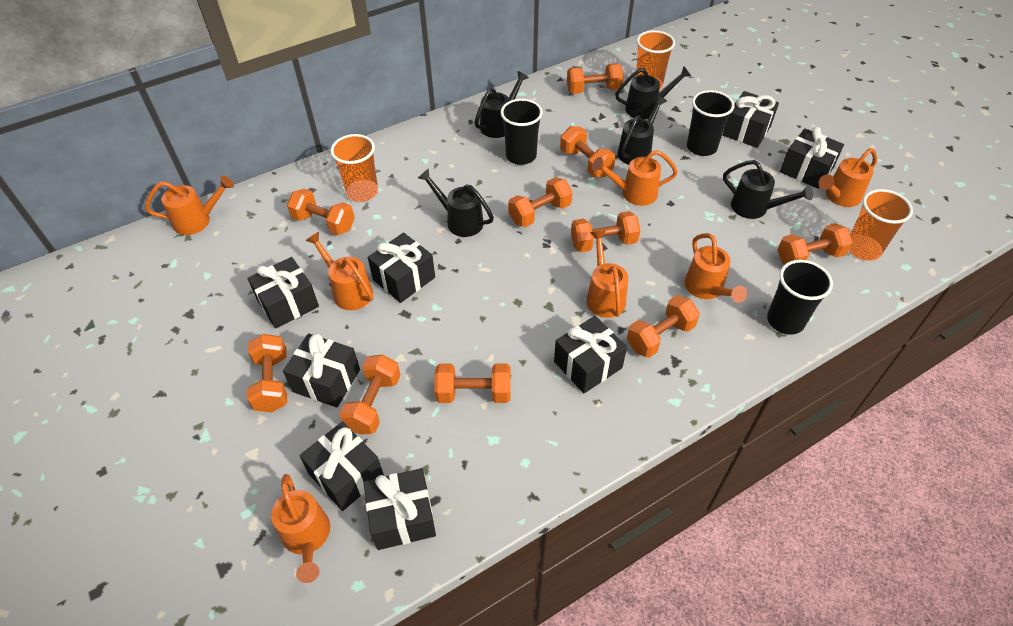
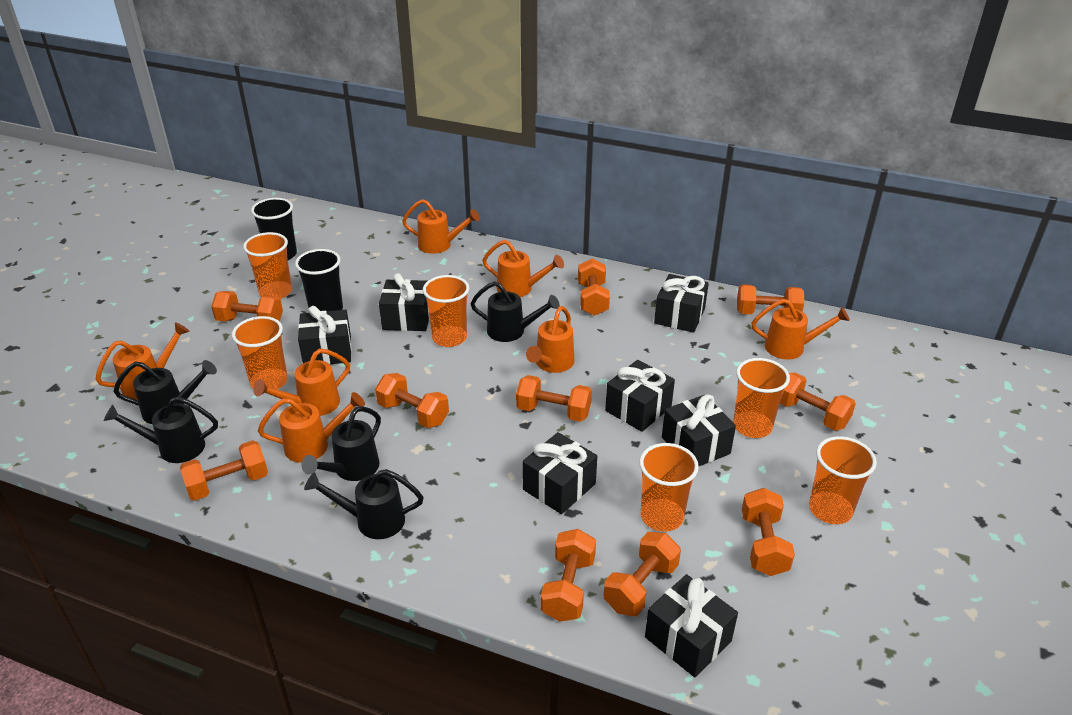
black cup: 3 -> 2
black gift: 8 -> 7
orange cup: 3 -> 6

